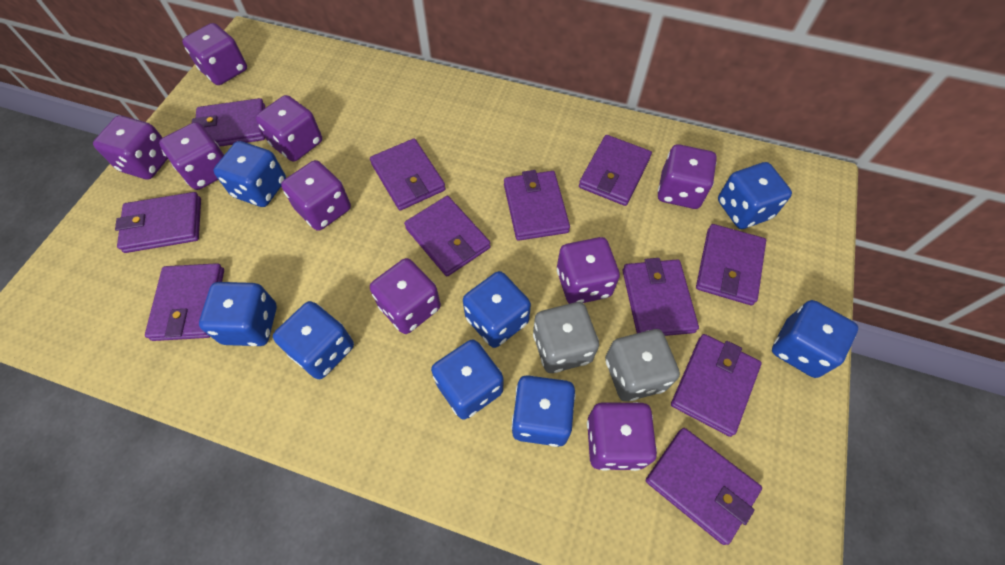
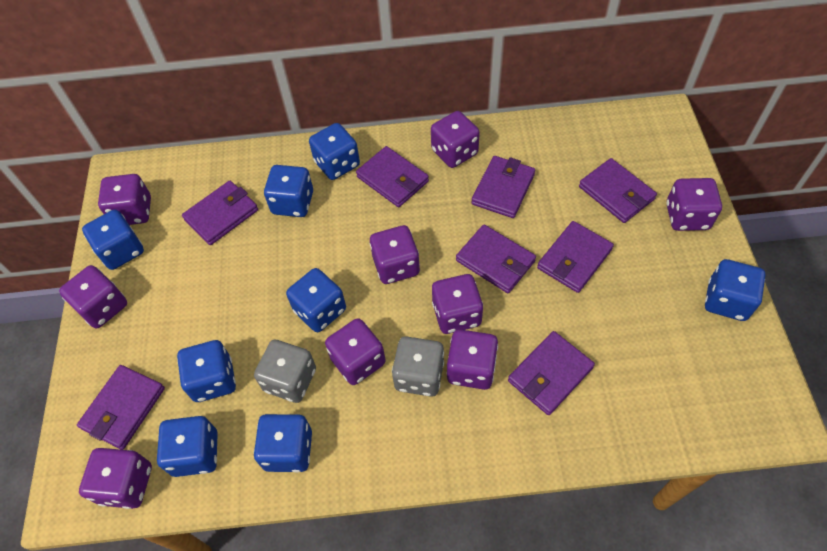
purple wallet: 11 -> 8

